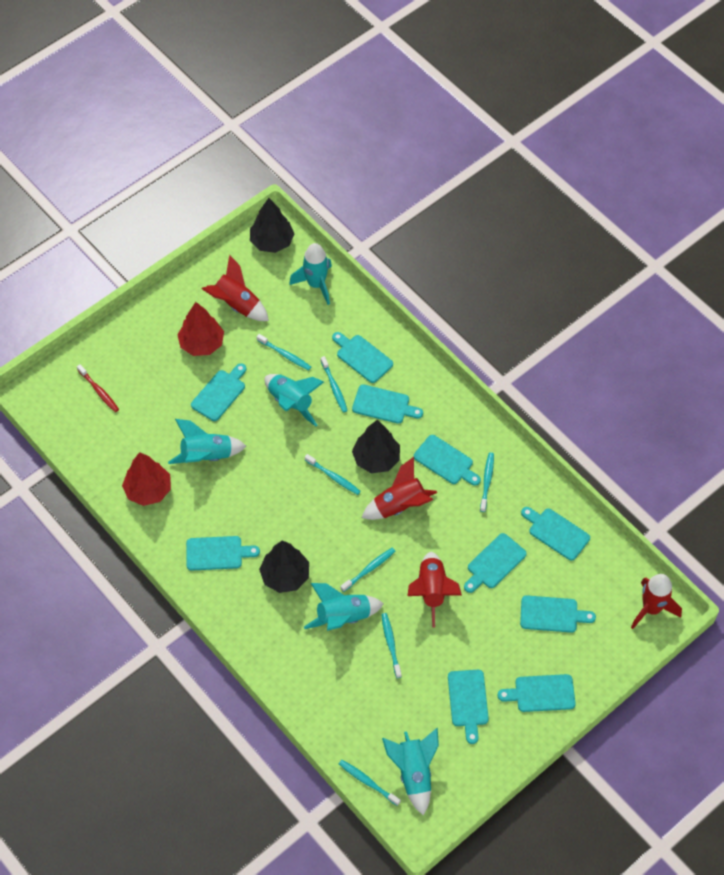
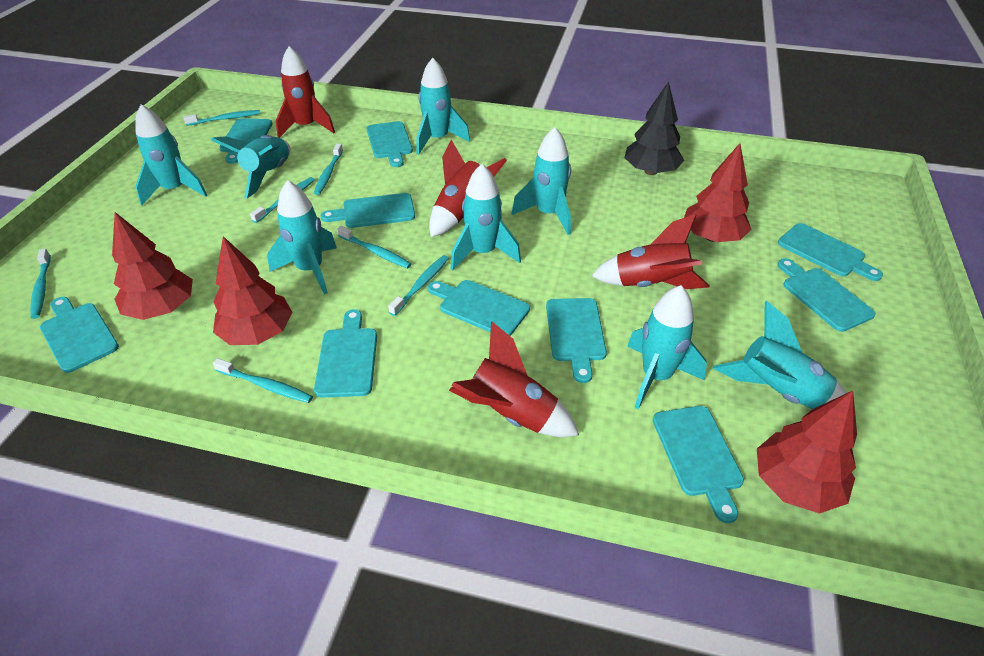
black tree: 3 -> 1
red toothbrush: 1 -> 0
red tree: 2 -> 4
turquoise rocket: 5 -> 8

